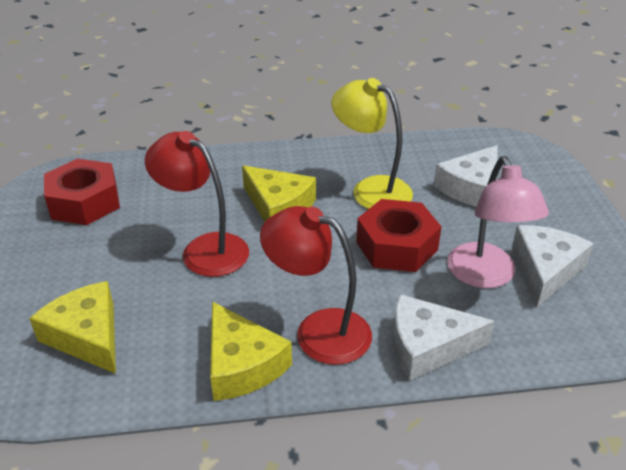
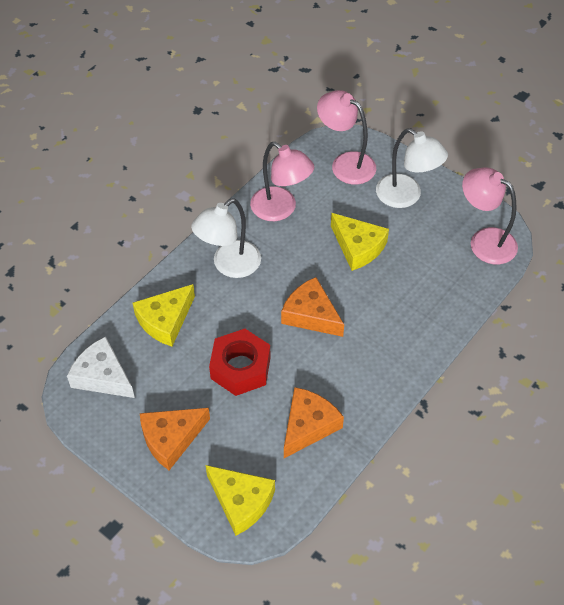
orange cheese: 0 -> 3
pink lamp: 1 -> 3
red lamp: 2 -> 0
red nut: 2 -> 1
white cheese: 3 -> 1
white lamp: 0 -> 2
yellow lamp: 1 -> 0

